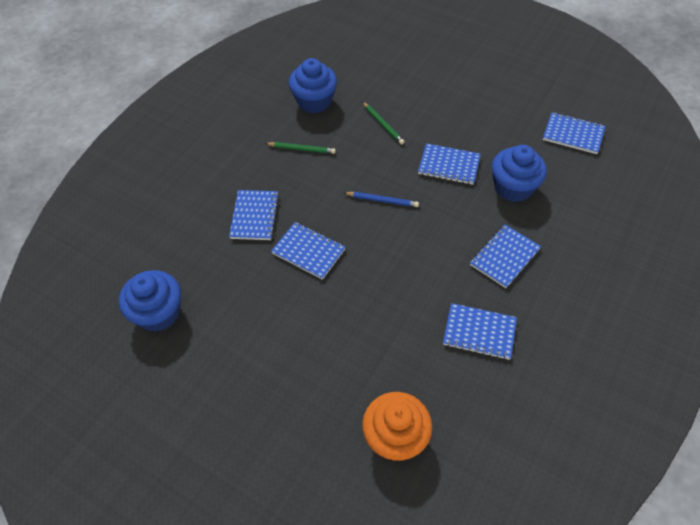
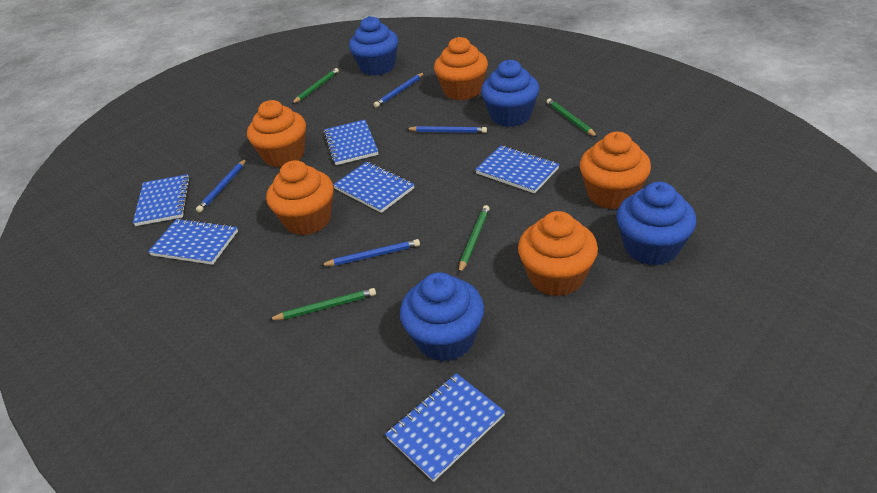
blue cupcake: 3 -> 4
blue pencil: 1 -> 4
green pencil: 2 -> 4
orange cupcake: 1 -> 5

